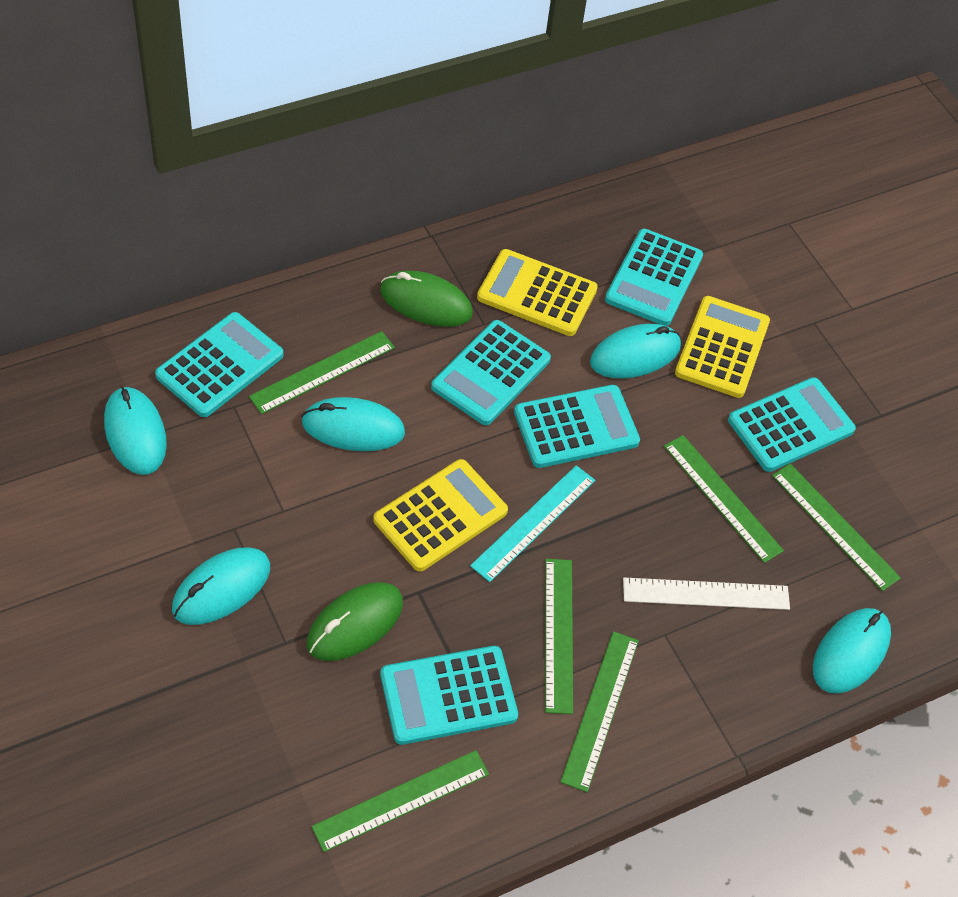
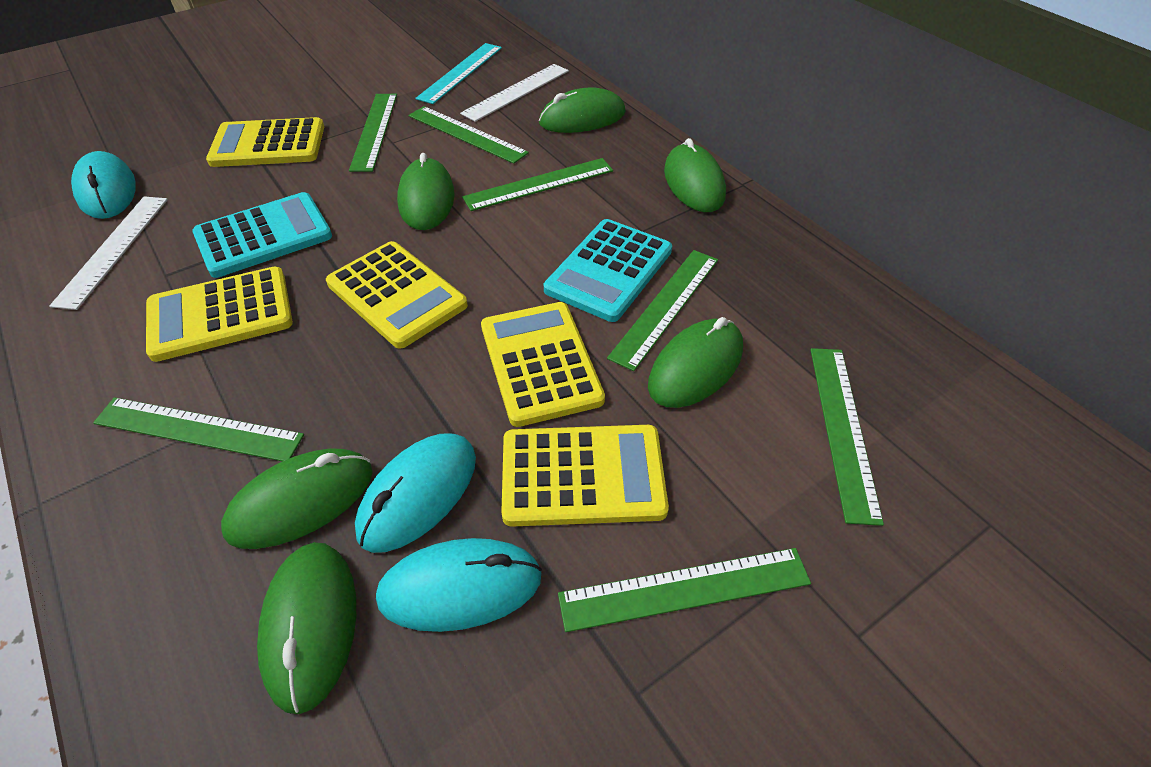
green mouse: 2 -> 6
green ruler: 6 -> 7
turquoise calculator: 6 -> 2
turquoise mouse: 5 -> 3
white ruler: 1 -> 2
yellow calculator: 3 -> 5

